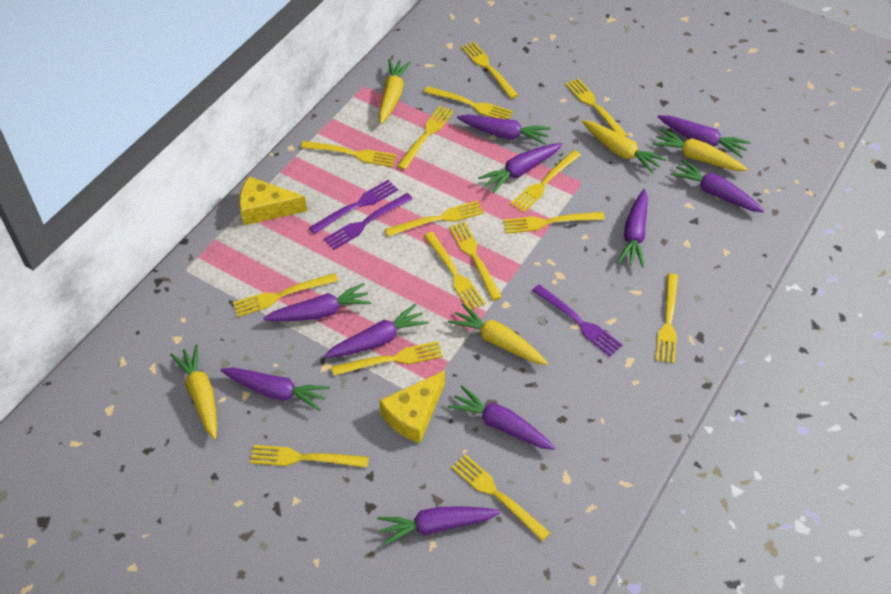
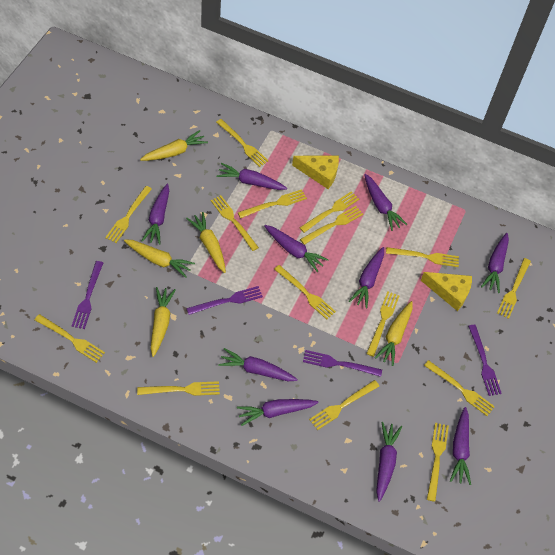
purple fork: 3 -> 4

